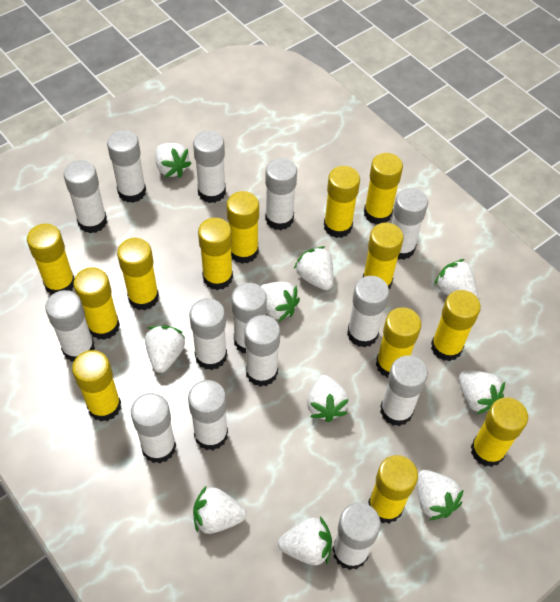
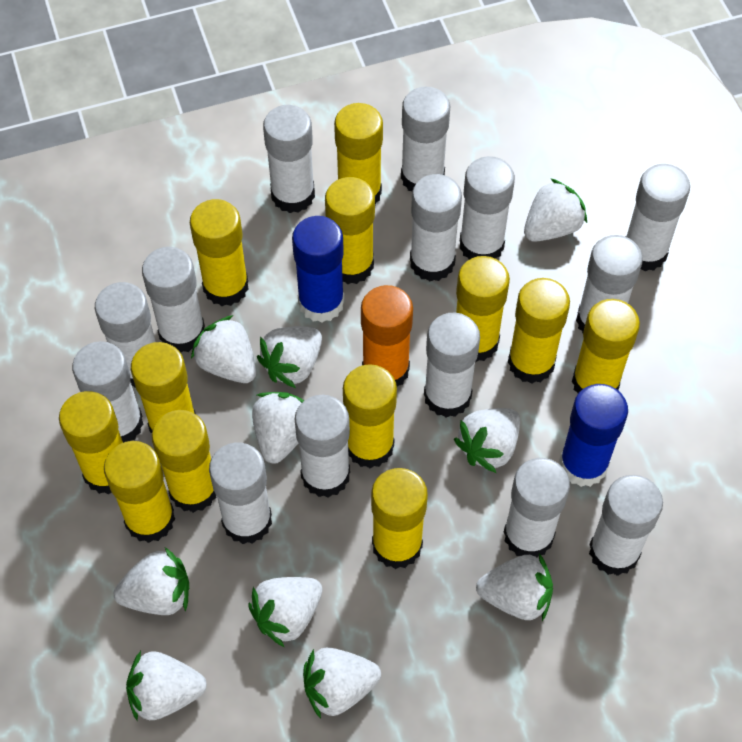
blue glue stick: 0 -> 2
orange glue stick: 0 -> 1
yellow glue stick: 13 -> 12

